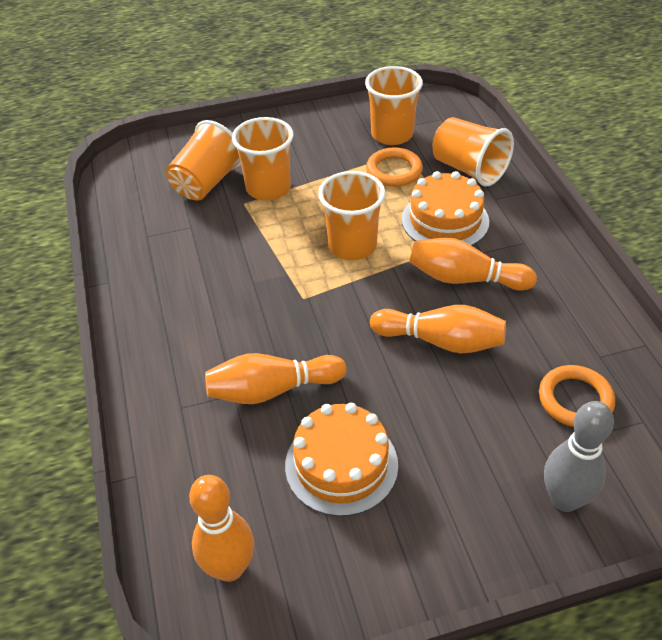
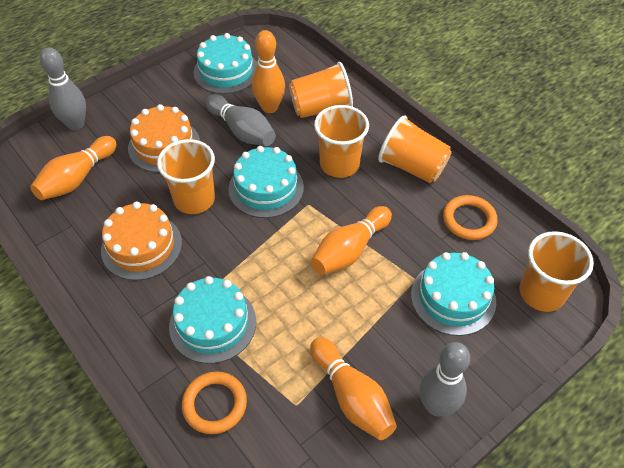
grey bowling pin: 1 -> 3
turquoise cake: 0 -> 4

